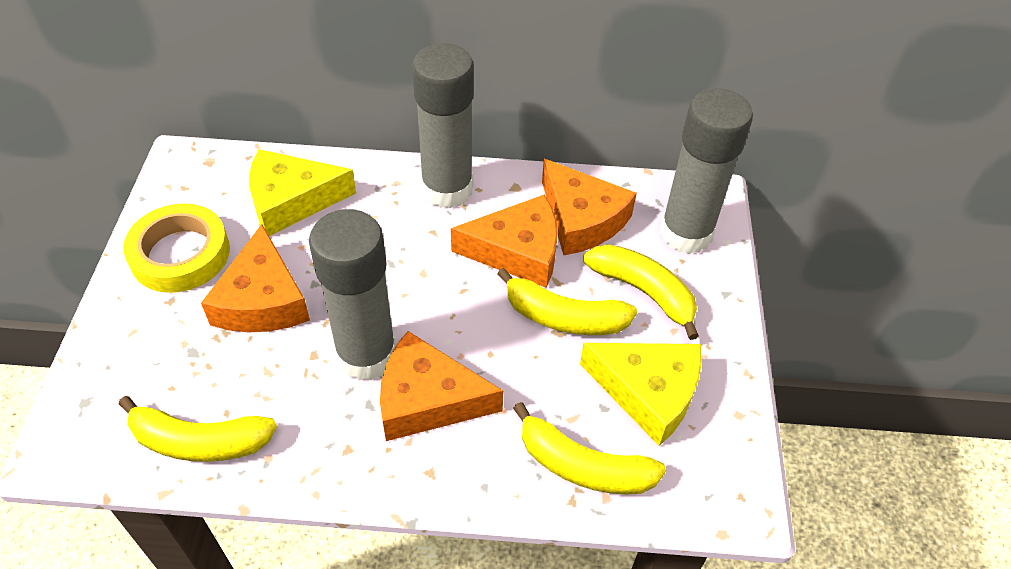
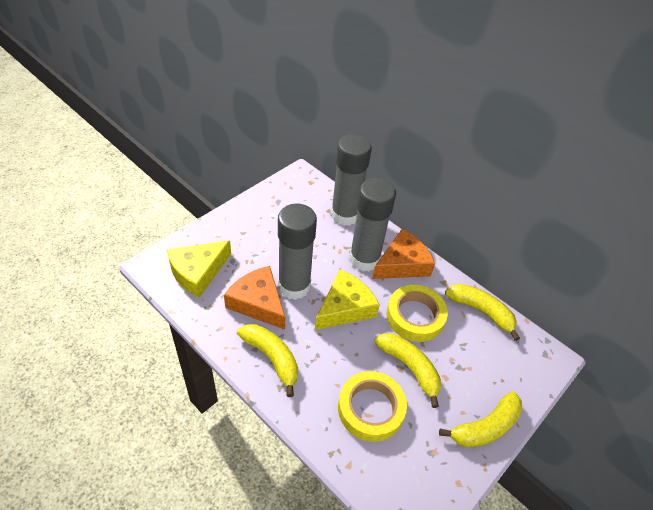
orange cheese: 4 -> 2
yellow tape: 1 -> 2

